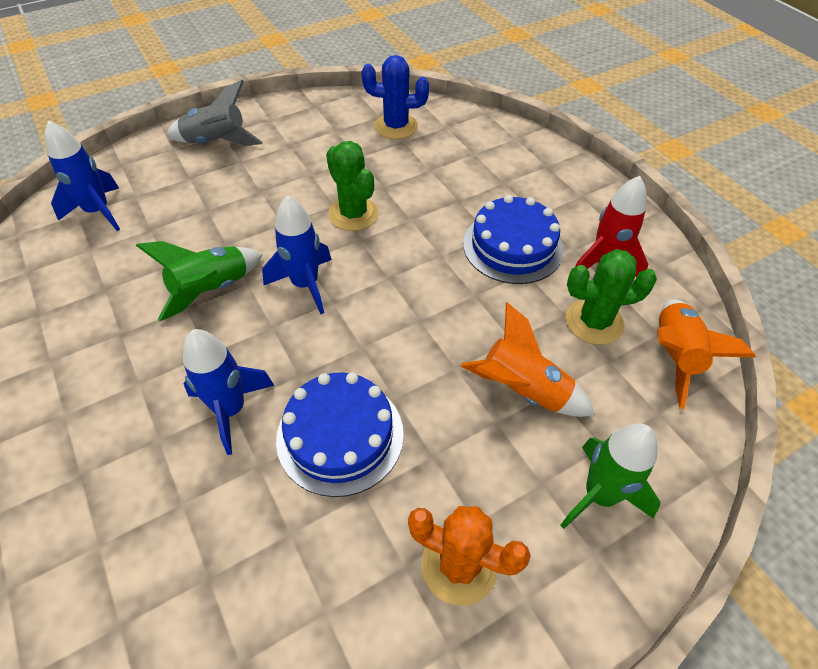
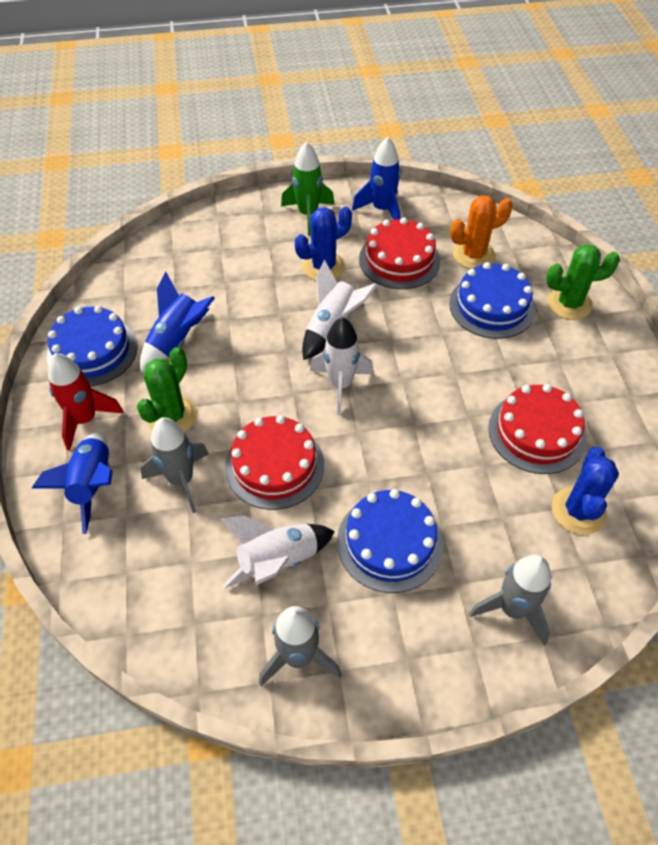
blue cactus: 1 -> 2
blue cake: 2 -> 3
green rocket: 2 -> 1
grey rocket: 1 -> 3
orange rocket: 2 -> 0
red cake: 0 -> 3
white rocket: 0 -> 3

